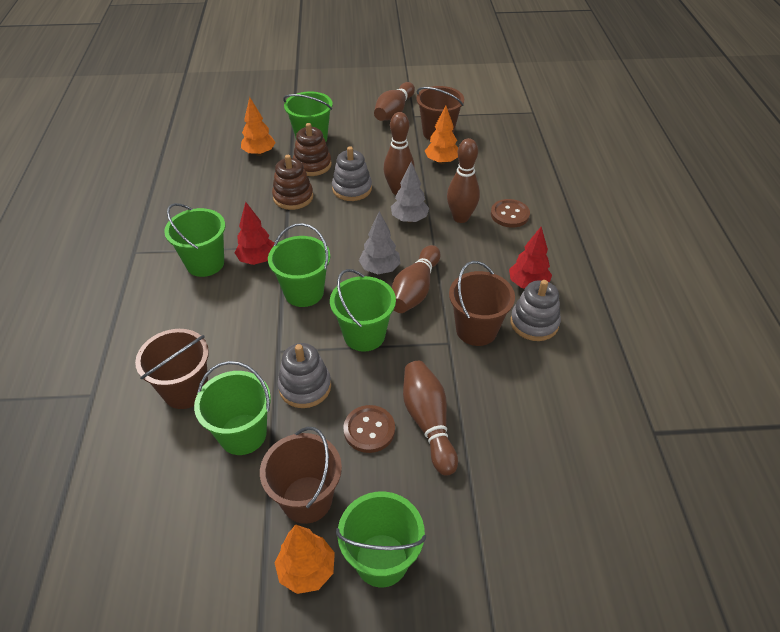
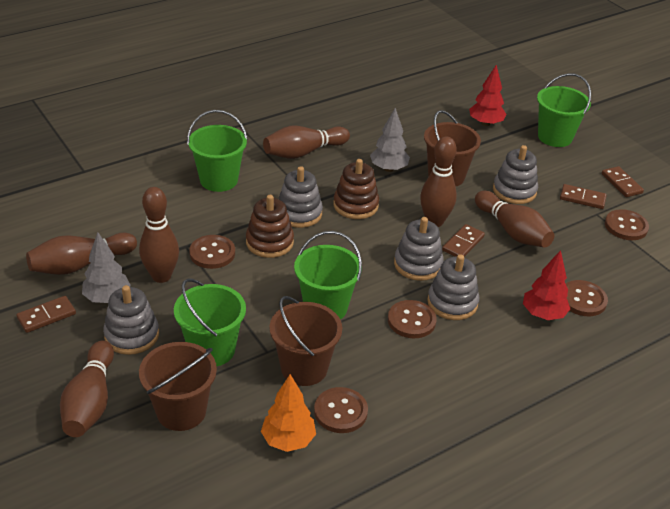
brown bowling pin: 5 -> 6
brown bucket: 4 -> 3
brown button: 2 -> 5
brown domino: 0 -> 4
green bucket: 6 -> 4
grey stacking toy: 3 -> 5
orange tree: 3 -> 1

